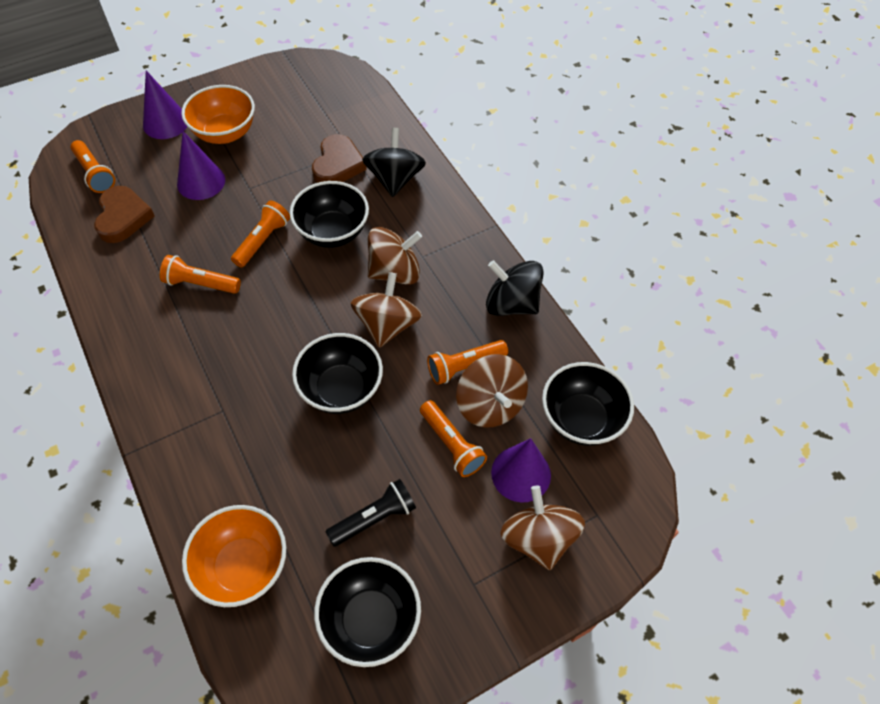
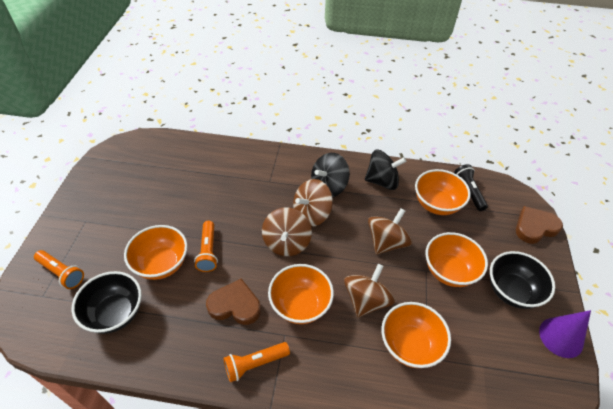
black bowl: 4 -> 2
orange bowl: 2 -> 5
orange flashlight: 5 -> 3
purple cone: 3 -> 1

